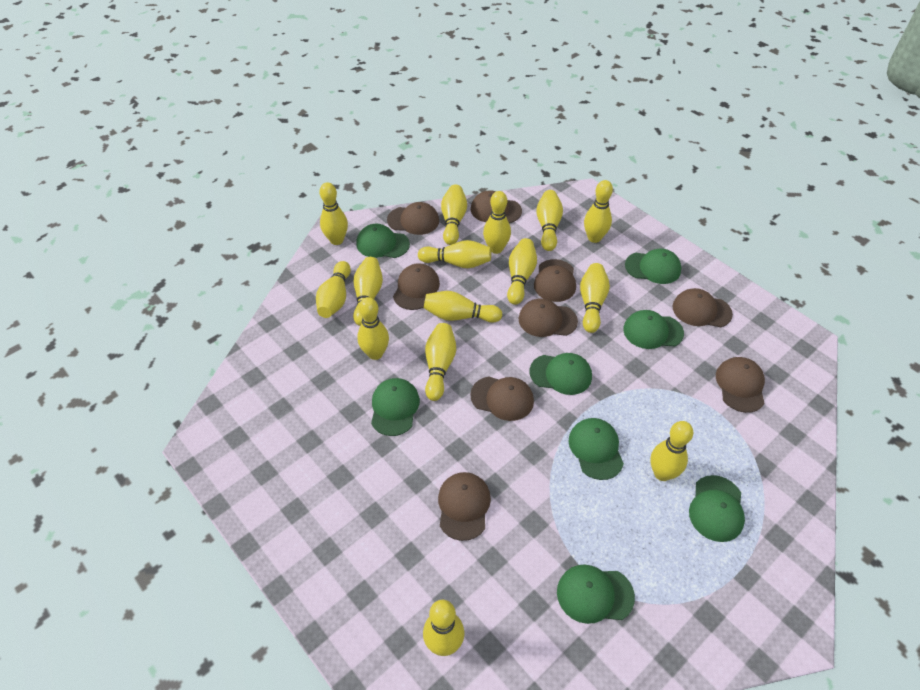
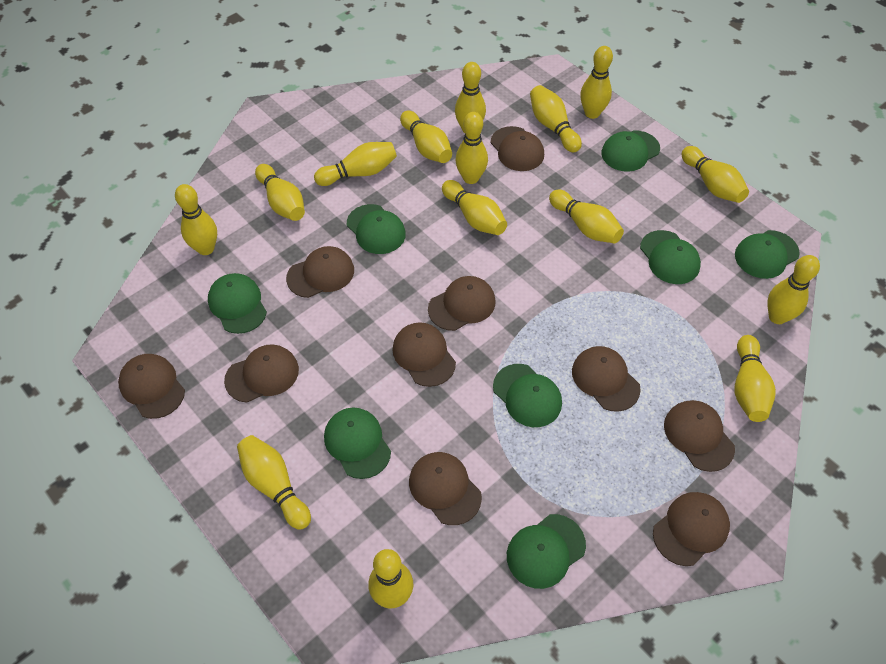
brown cap: 9 -> 10

